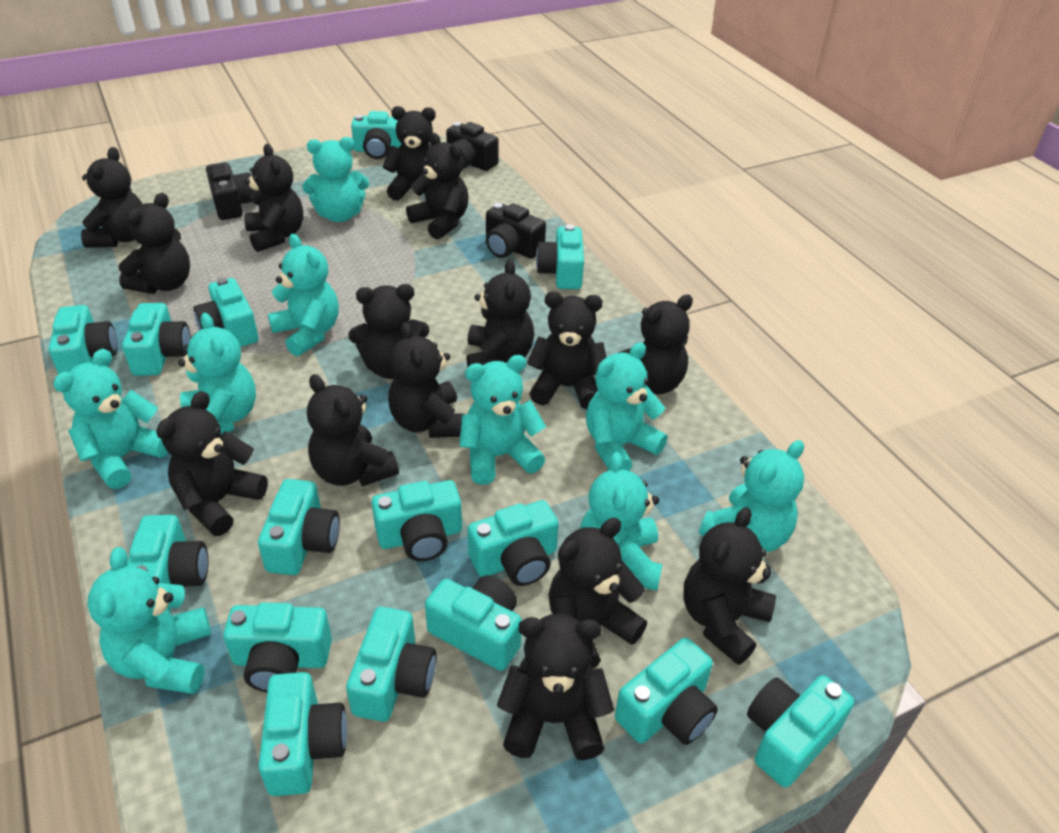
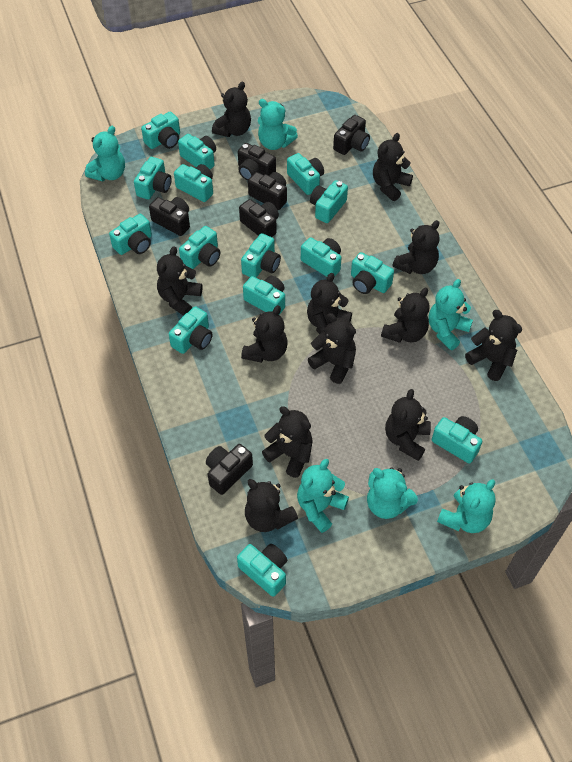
black camera: 3 -> 6
black teddy bear: 15 -> 12
turquoise teddy bear: 9 -> 6

